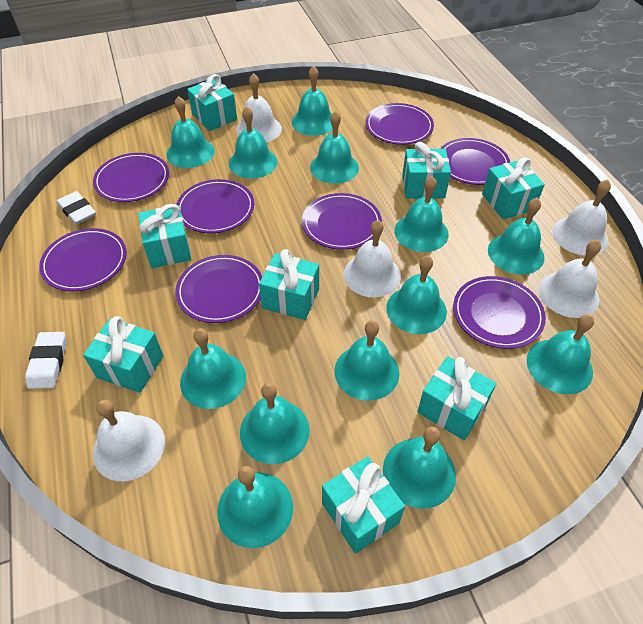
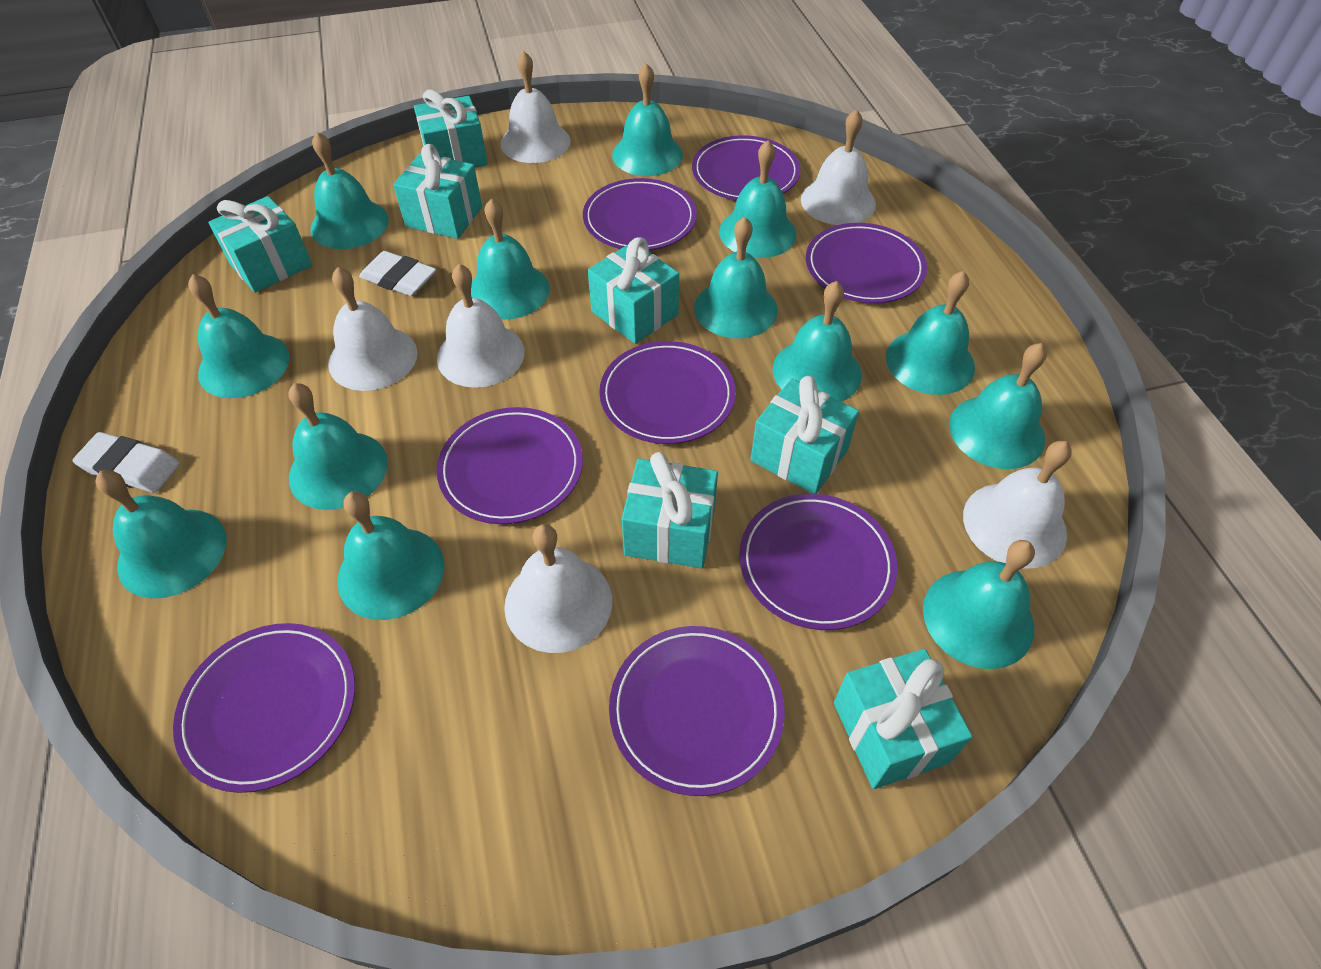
turquoise gift: 8 -> 7
white bell: 5 -> 6

